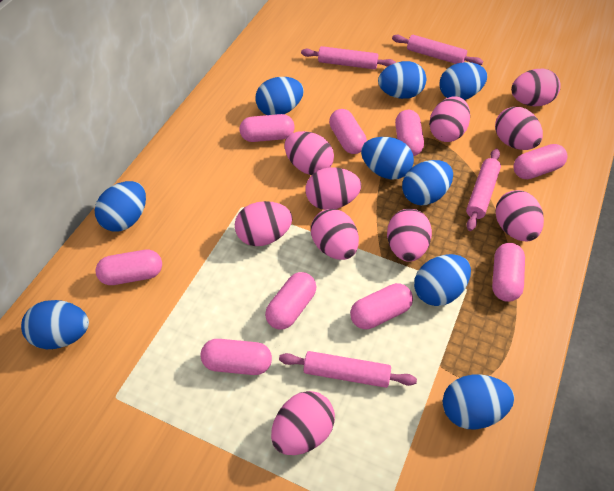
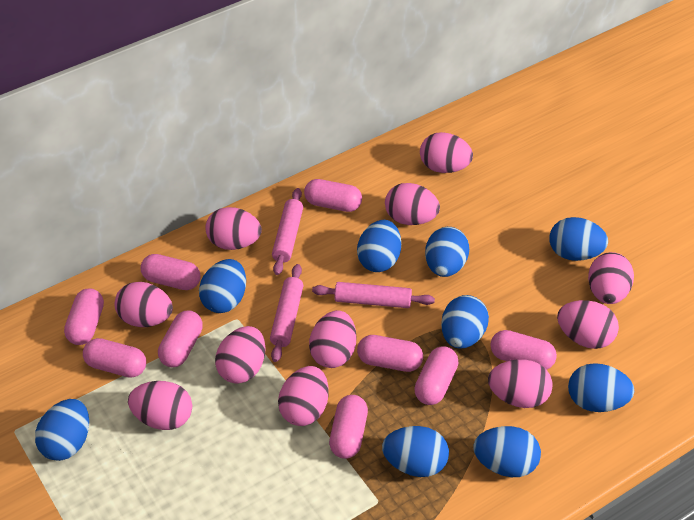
pink egg: 10 -> 11
pink rolling pin: 4 -> 3

